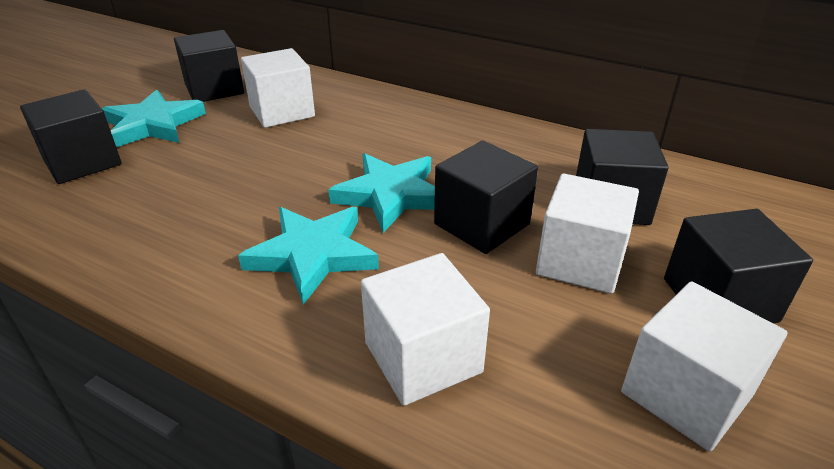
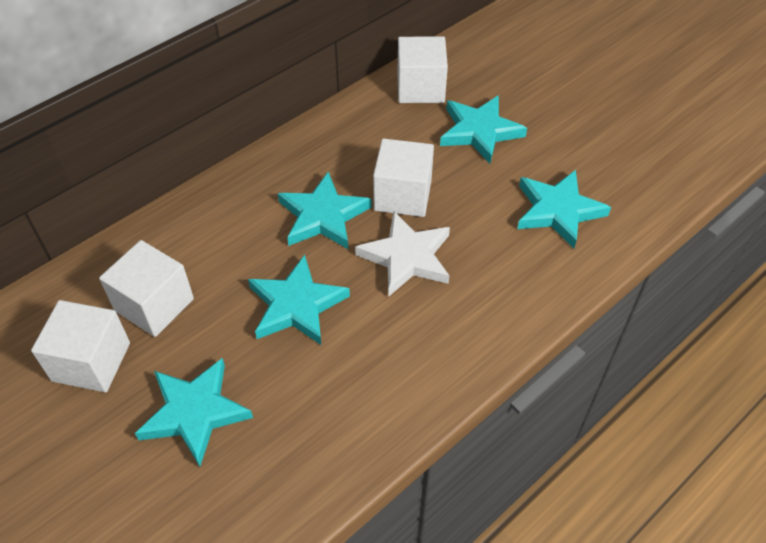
black cube: 5 -> 0
turquoise star: 3 -> 5
white star: 0 -> 1

